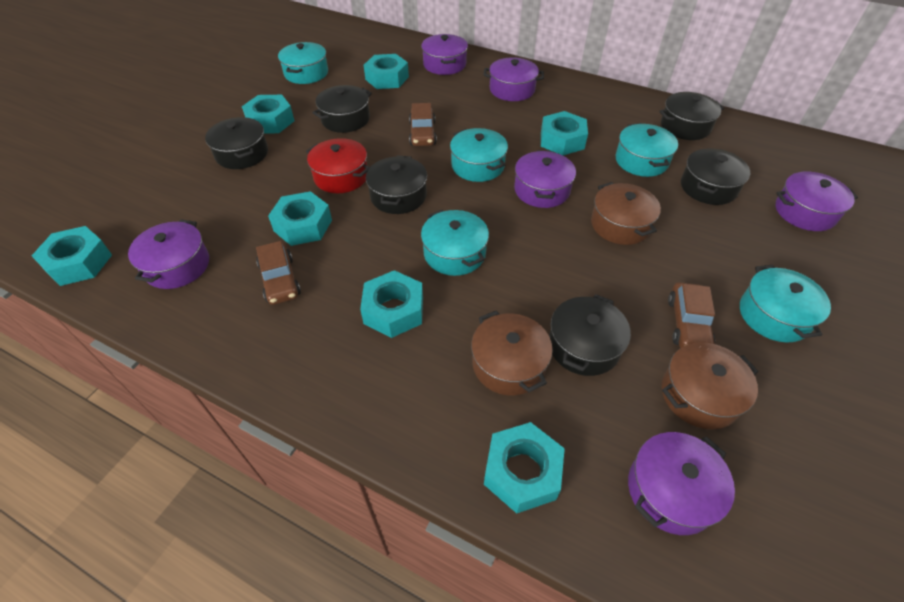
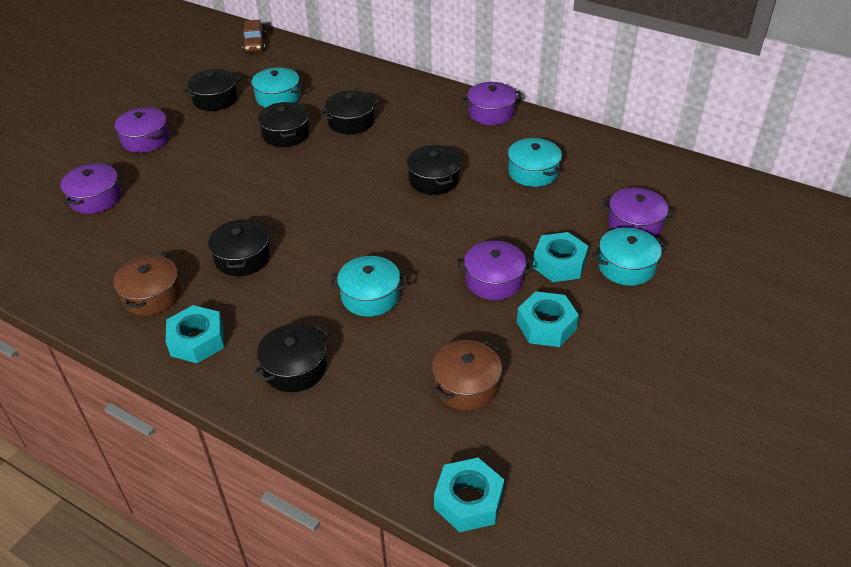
brown car: 3 -> 1
brown pot: 3 -> 2
purple pot: 6 -> 5
red pot: 1 -> 0
turquoise nut: 7 -> 4
turquoise pot: 5 -> 4

